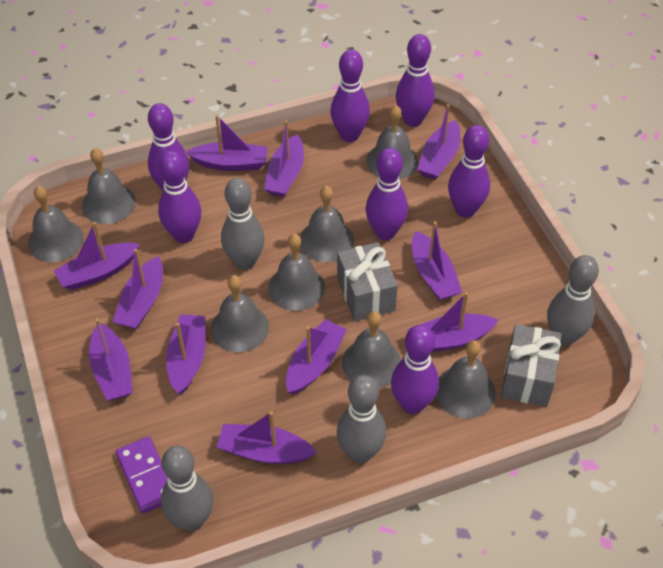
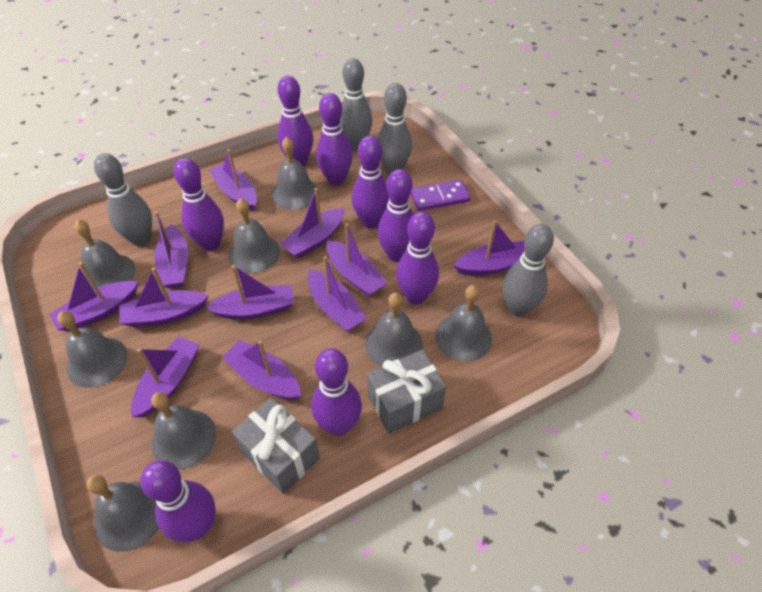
purple bowling pin: 7 -> 8

